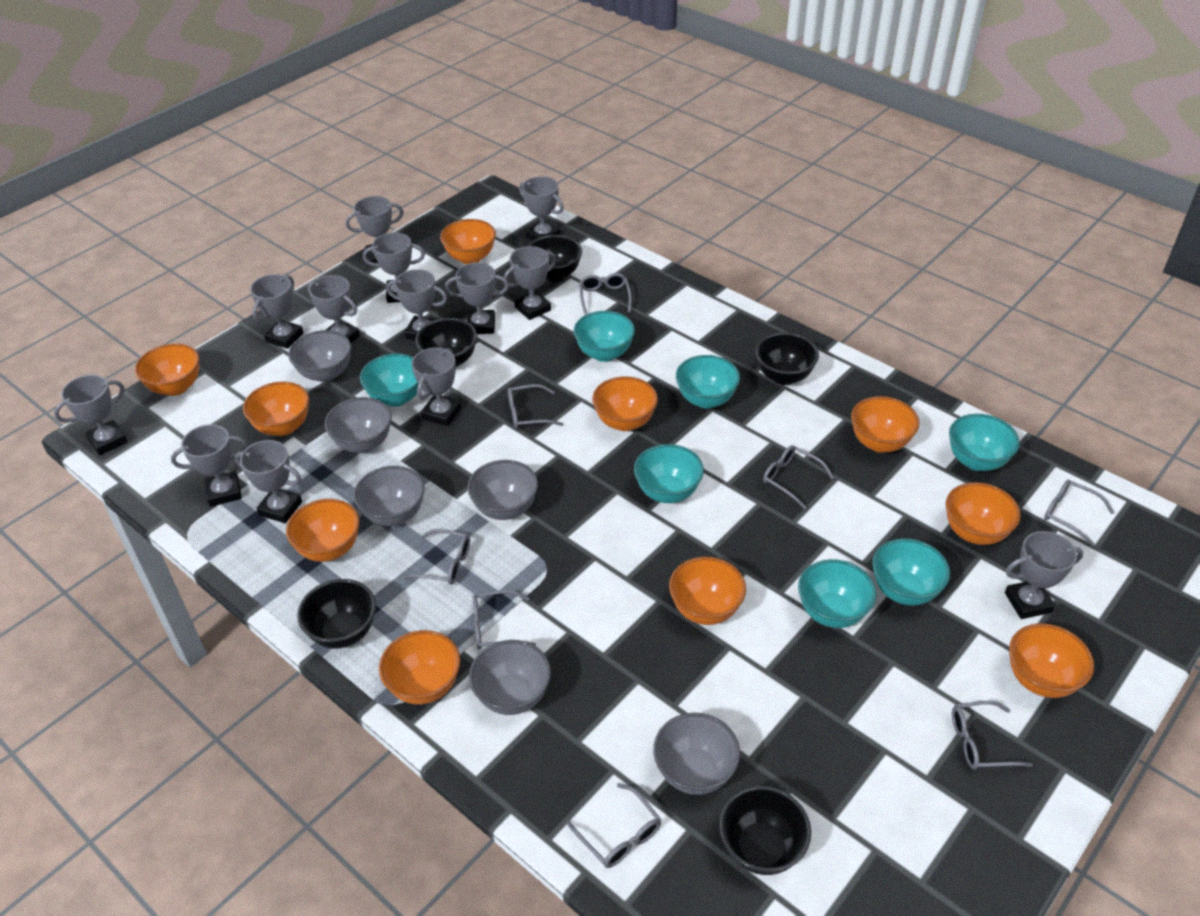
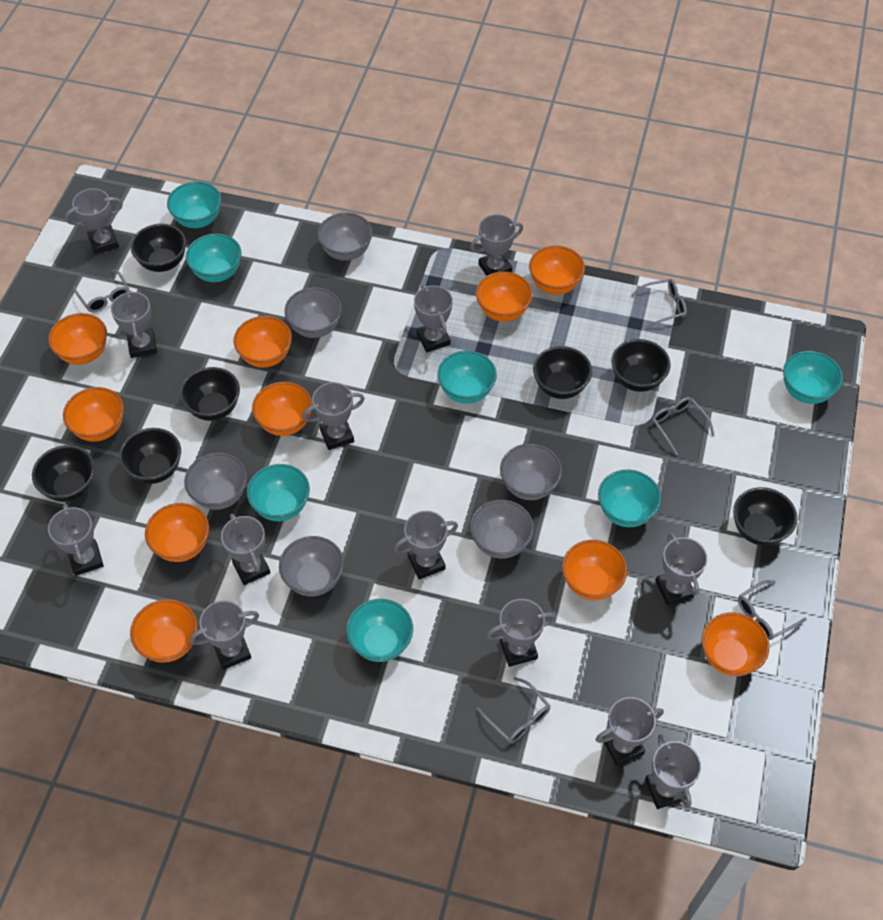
black bowl: 5 -> 7
grey glasses: 8 -> 5

